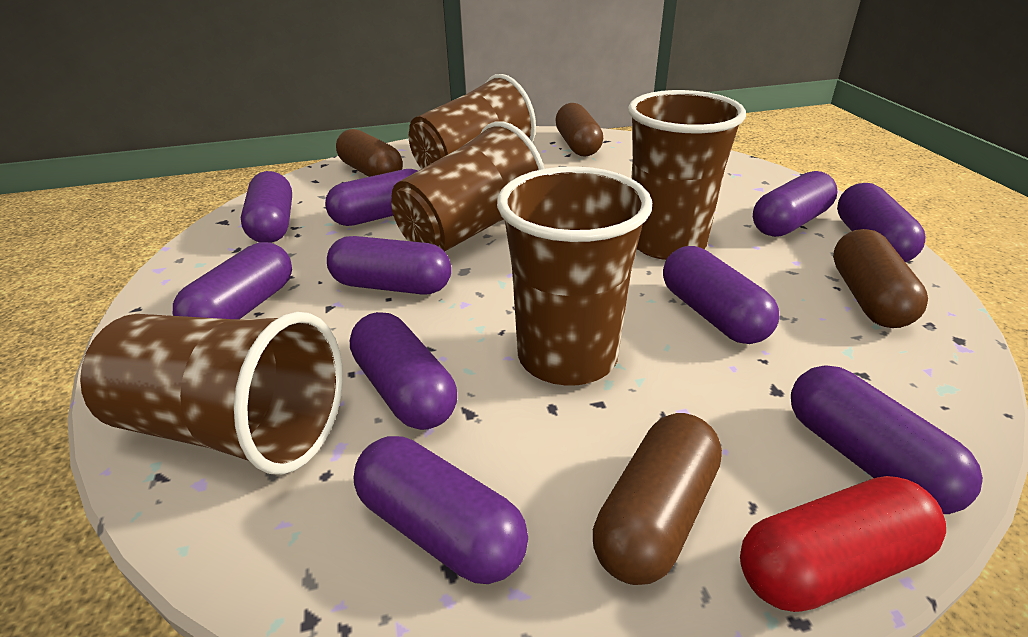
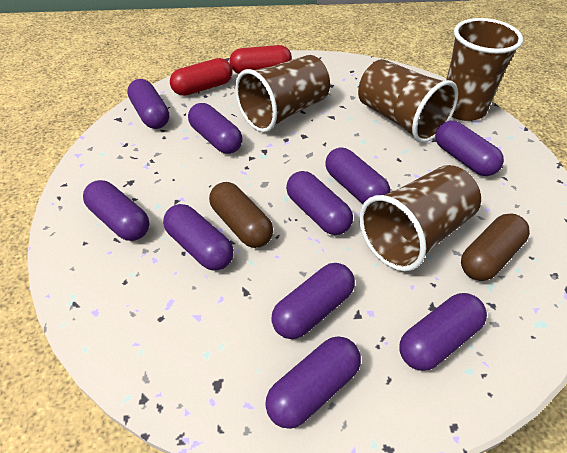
brown capsule: 4 -> 2
brown cup: 5 -> 4
red capsule: 1 -> 2

